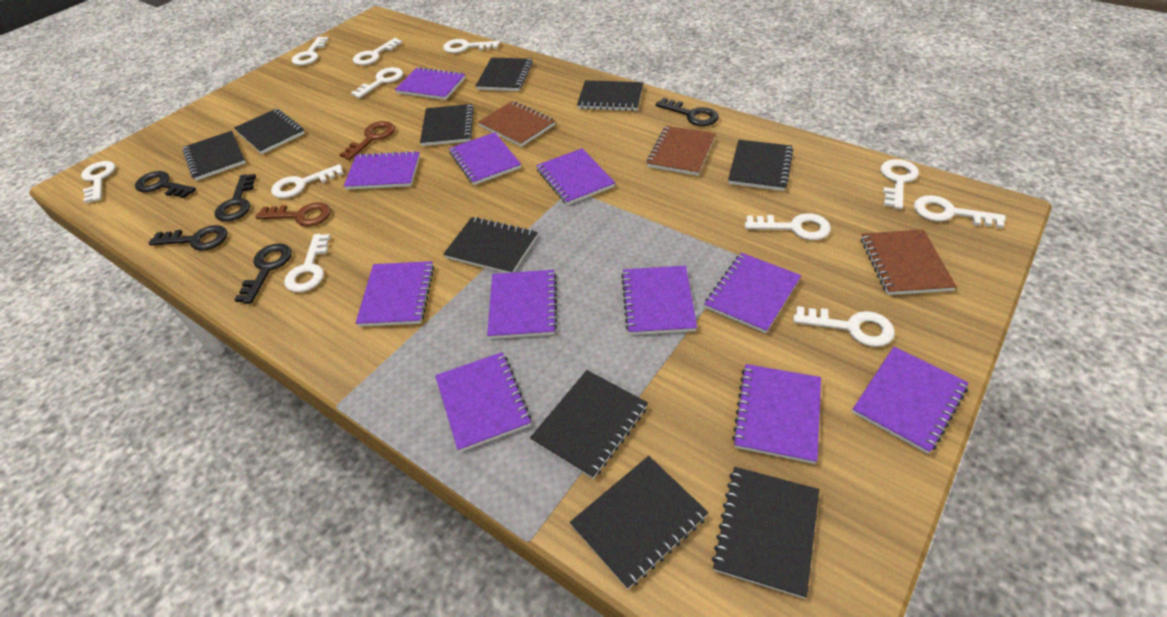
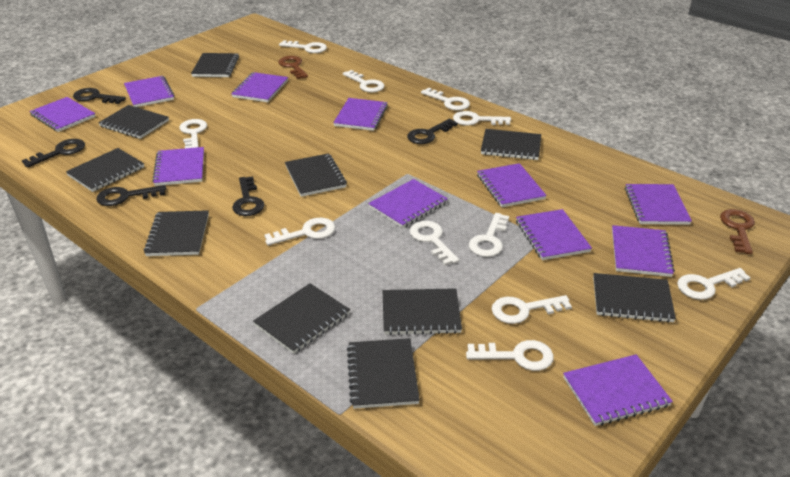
brown notebook: 3 -> 0

